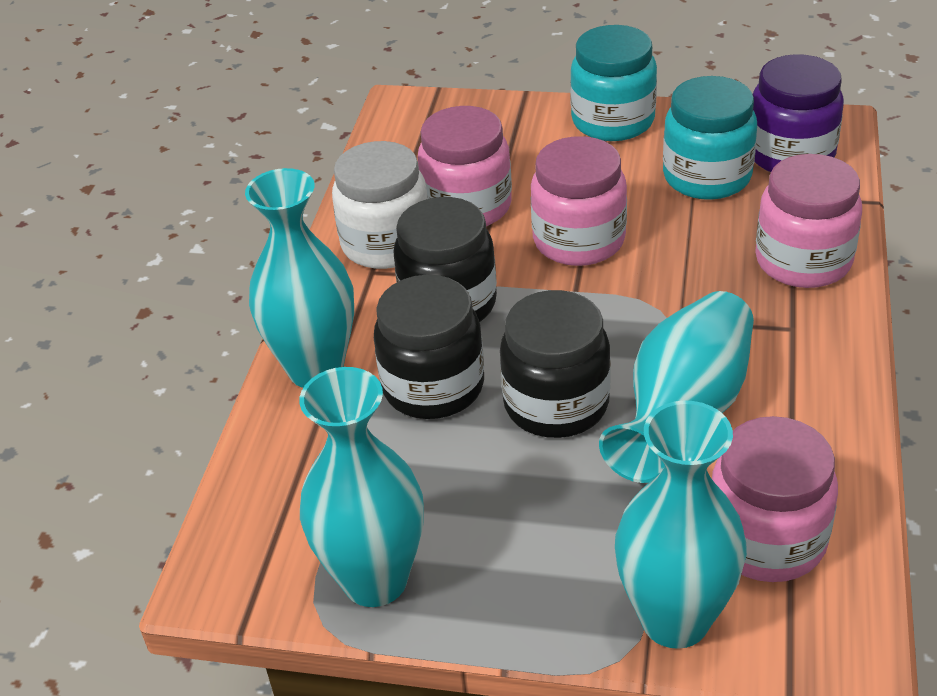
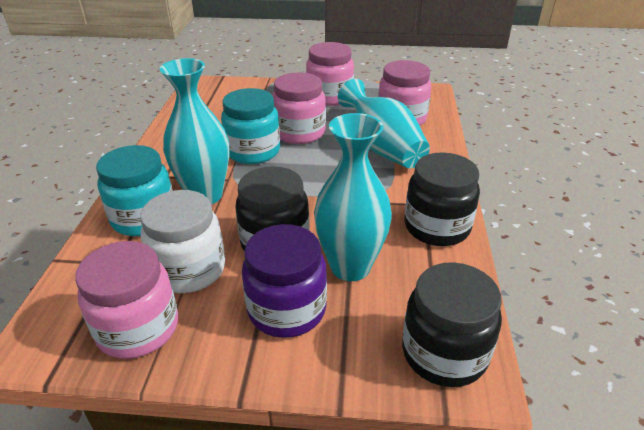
turquoise vase: 4 -> 3

